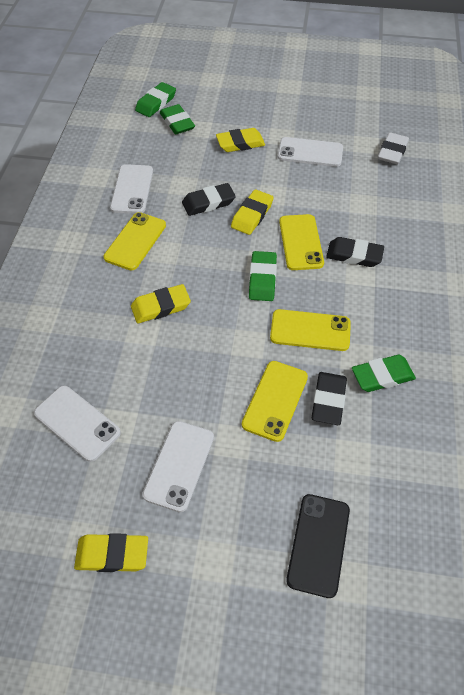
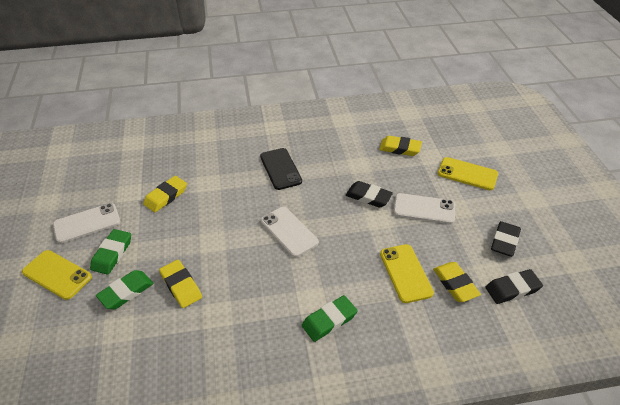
green eraser: 4 -> 3
white eraser: 1 -> 0
white phone: 4 -> 3
yellow phone: 4 -> 3

